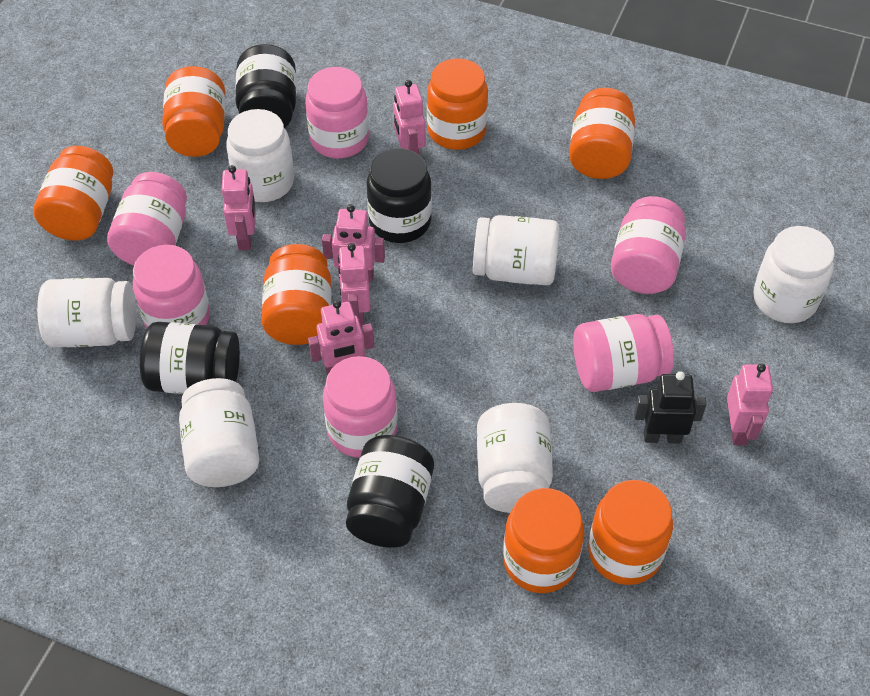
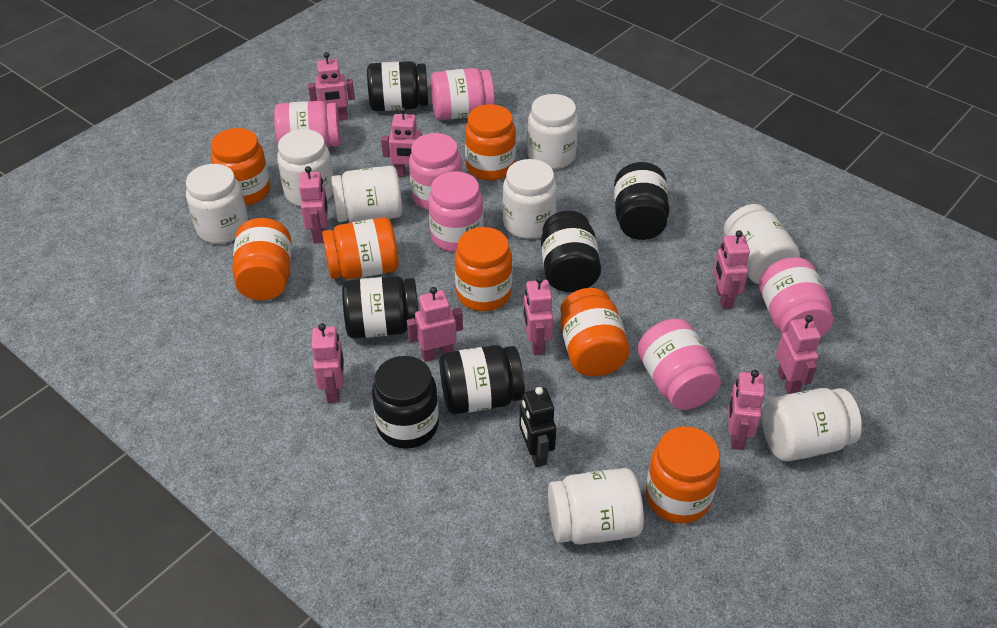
black jar: 4 -> 6
pink robot: 6 -> 9
white jar: 6 -> 8

